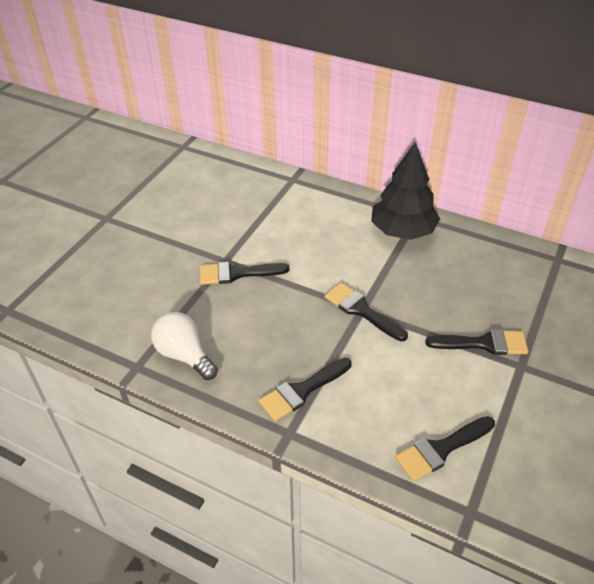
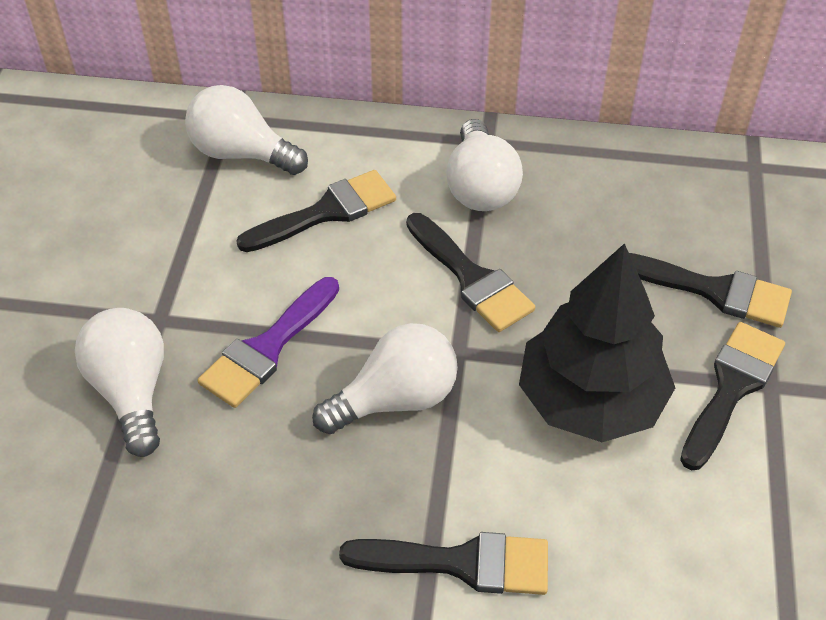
purple brush: 0 -> 1
white light bulb: 1 -> 4

